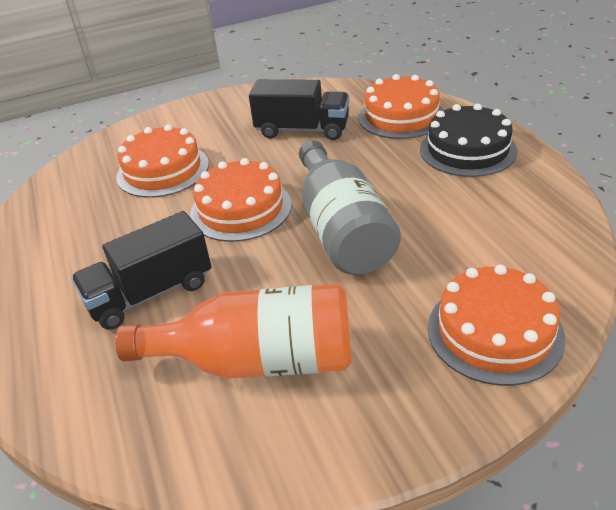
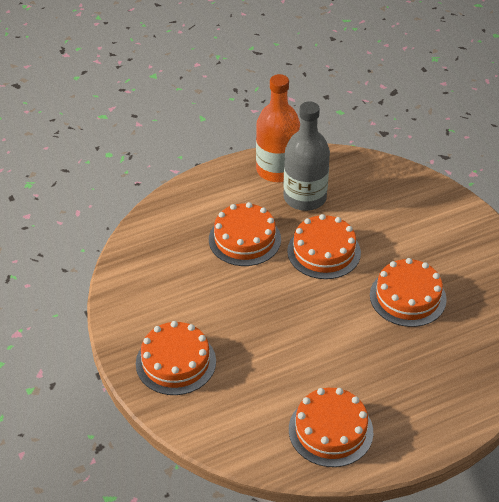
black cake: 1 -> 0
black truck: 2 -> 0
orange cake: 4 -> 5

